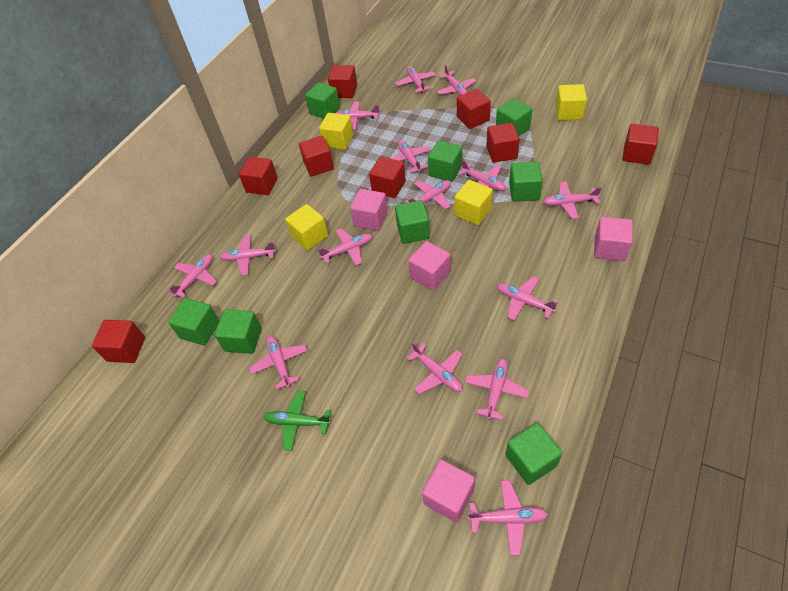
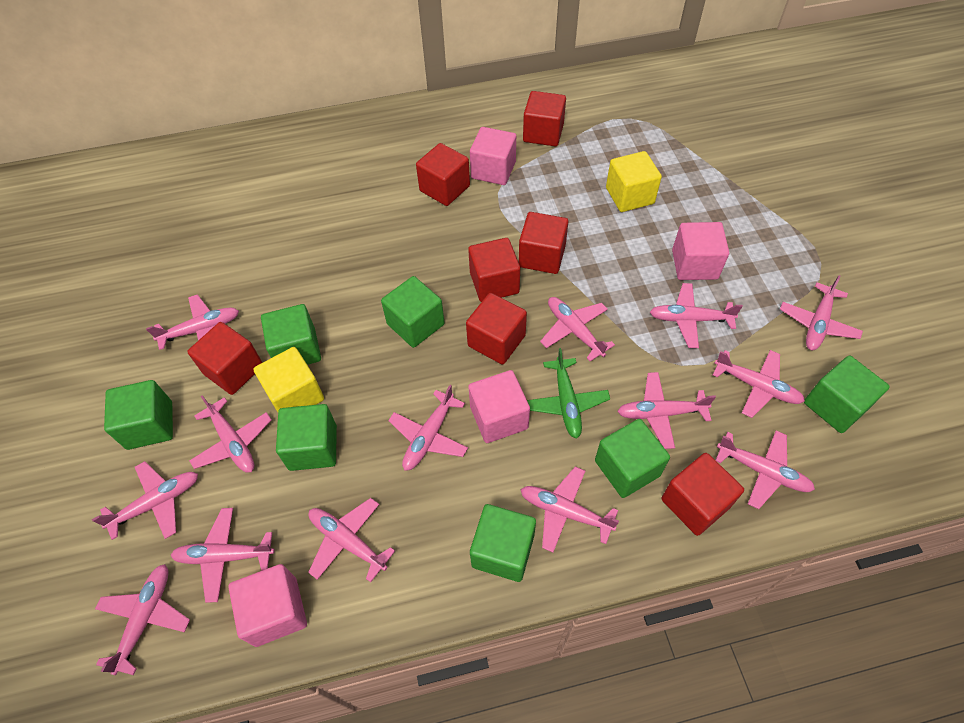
green cube: 8 -> 7
pink plane: 15 -> 14
red cube: 8 -> 7
yellow cube: 4 -> 2

